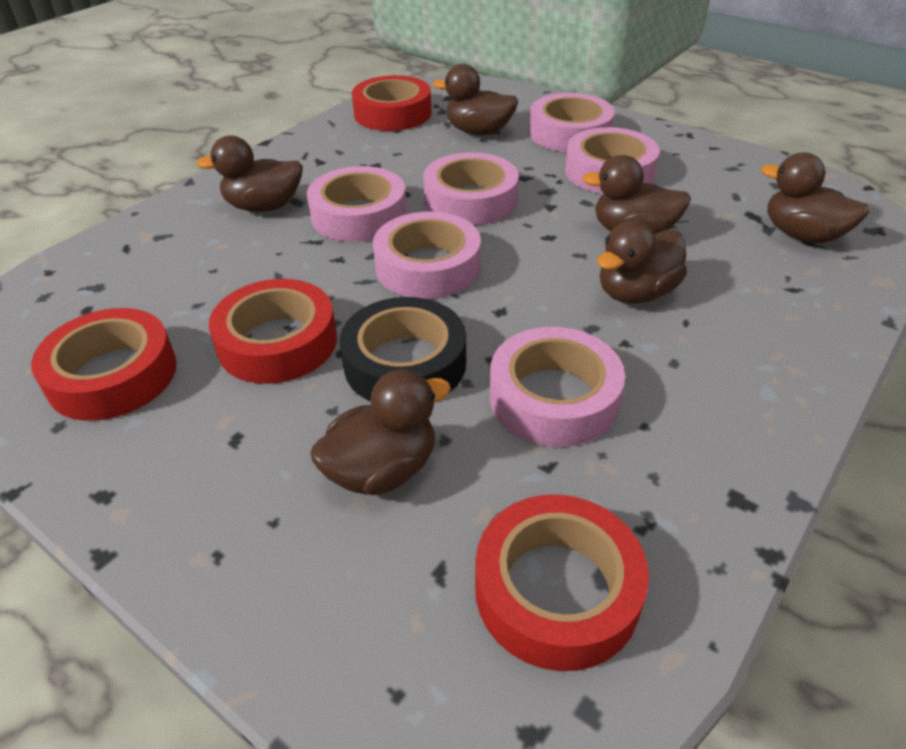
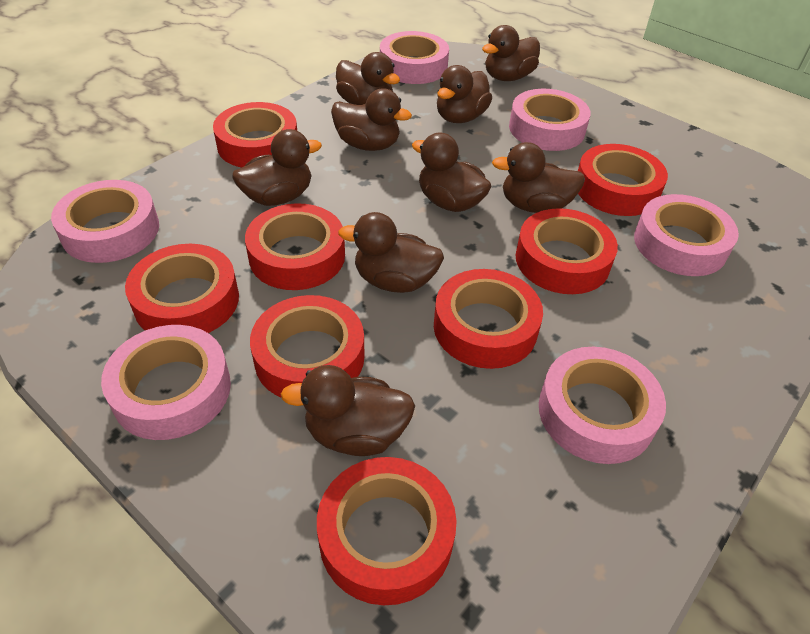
black tape: 1 -> 0
brown duck: 6 -> 9
red tape: 4 -> 8

